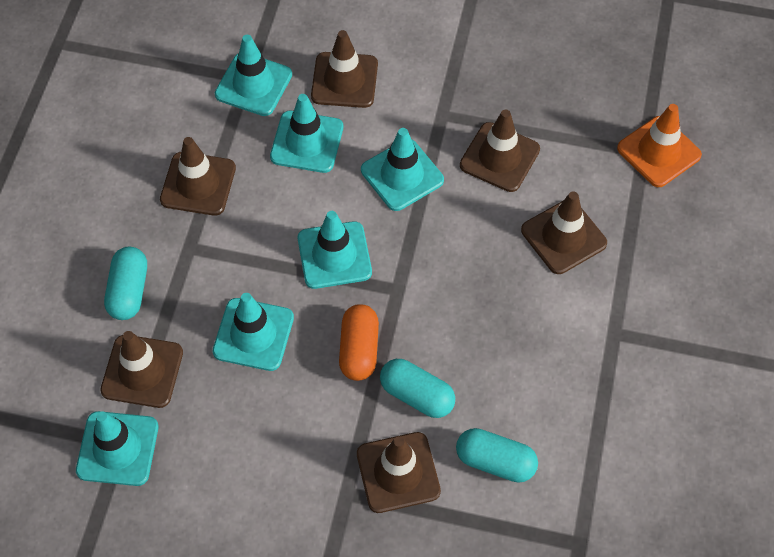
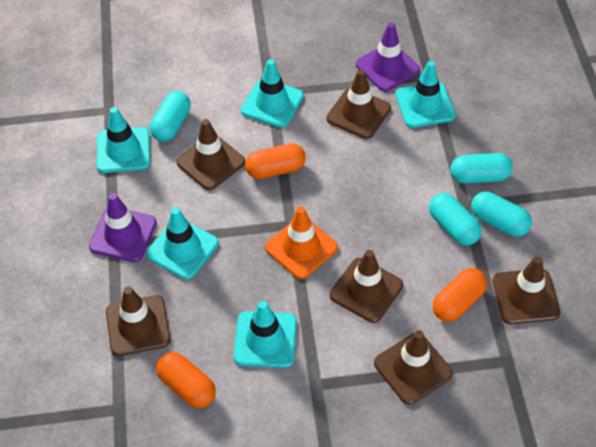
orange capsule: 1 -> 3
purple traffic cone: 0 -> 2
turquoise capsule: 3 -> 4
turquoise traffic cone: 6 -> 5

